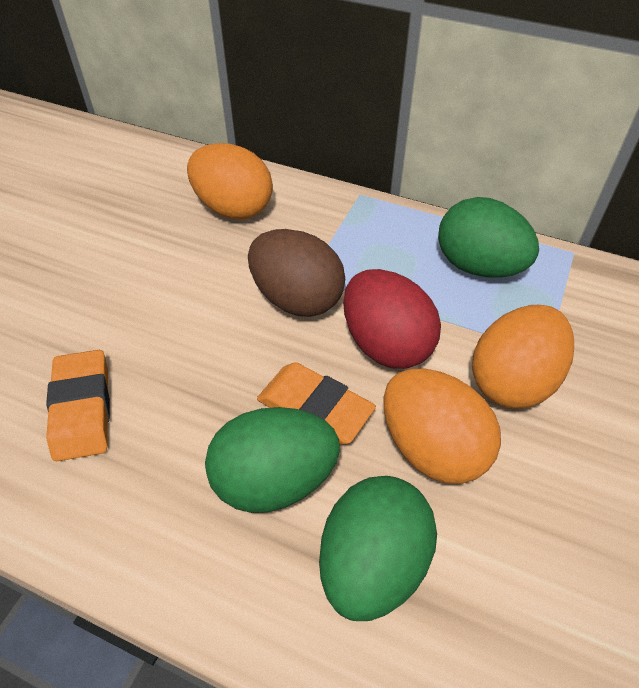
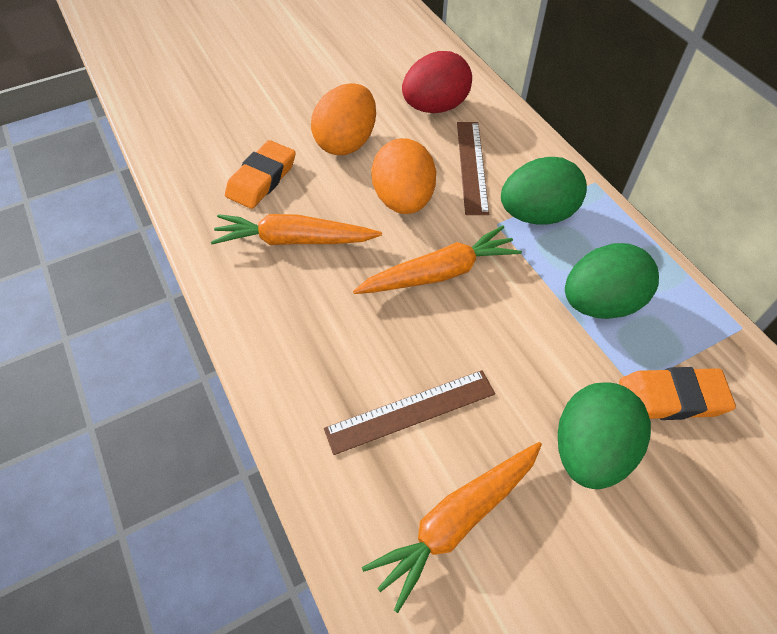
brown egg: 1 -> 0
brown ruler: 0 -> 2
orange carrot: 0 -> 3
orange egg: 3 -> 2

